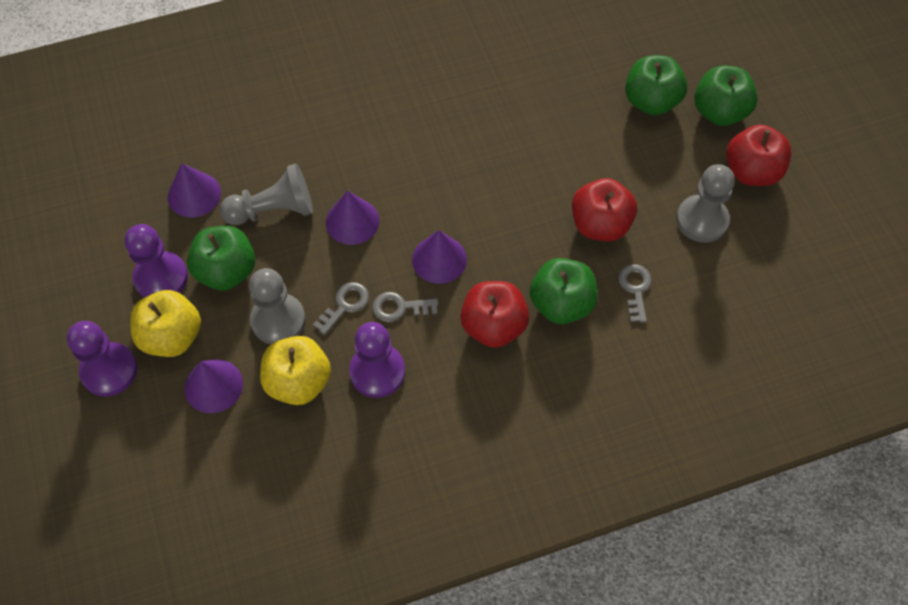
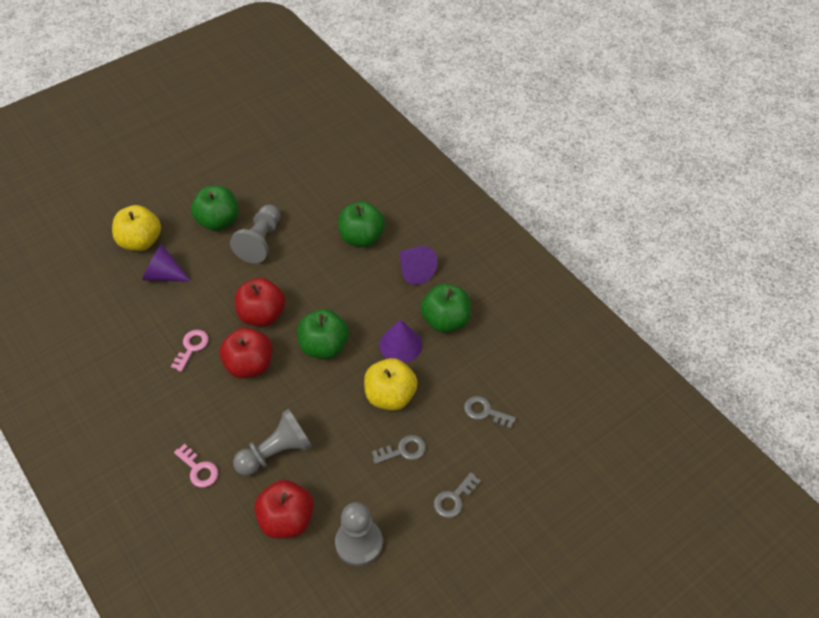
pink key: 0 -> 2
purple cone: 4 -> 3
purple pawn: 3 -> 0

